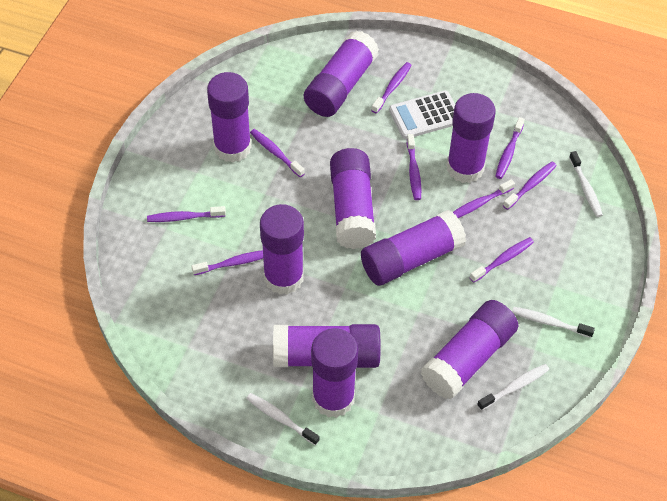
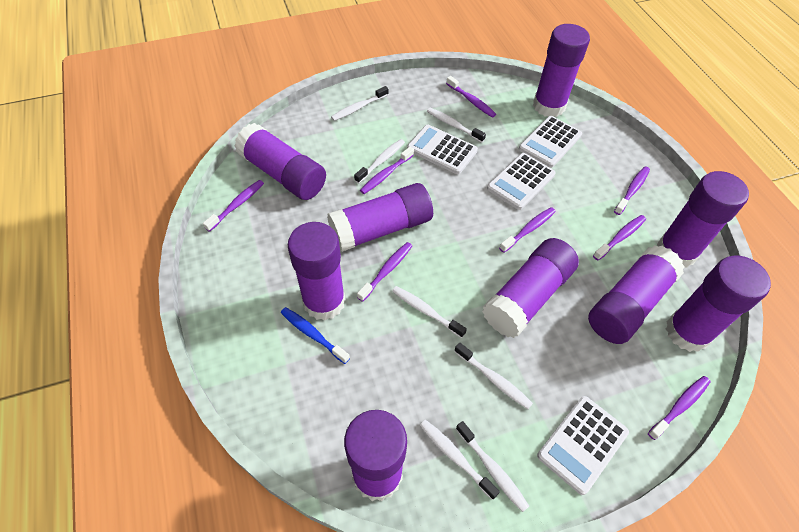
blue toothbrush: 0 -> 1
purple toothbrush: 9 -> 8
white calculator: 1 -> 4
white toothbrush: 4 -> 7

